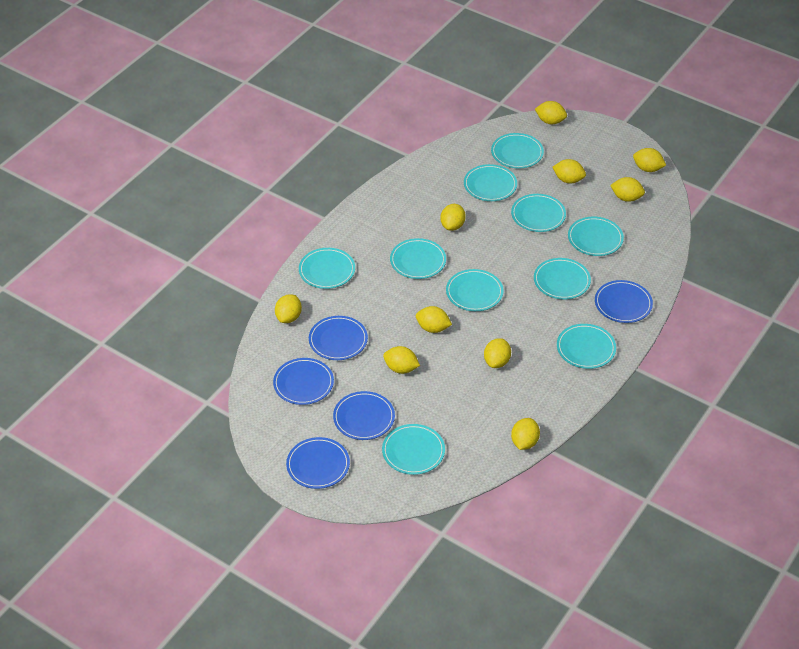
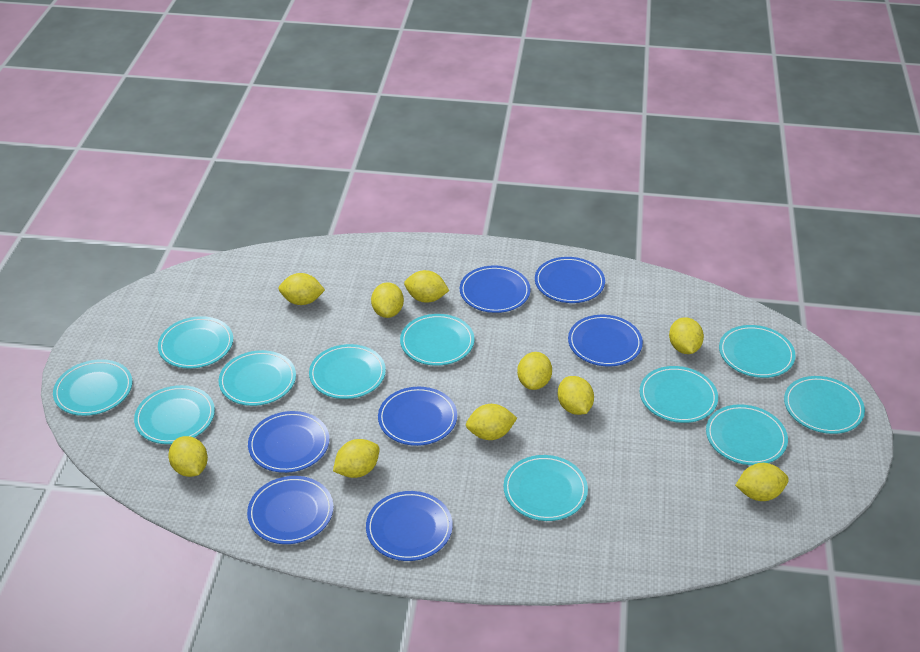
blue plate: 5 -> 7
turquoise plate: 10 -> 11

